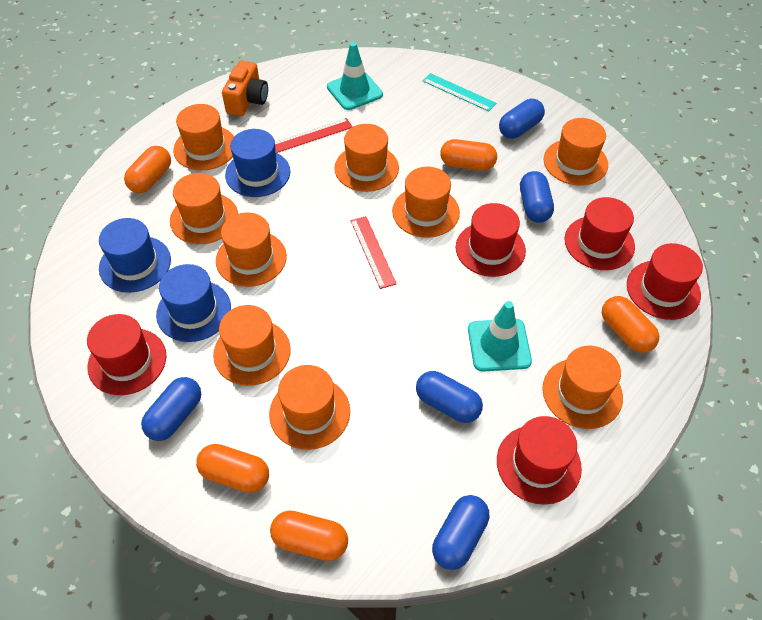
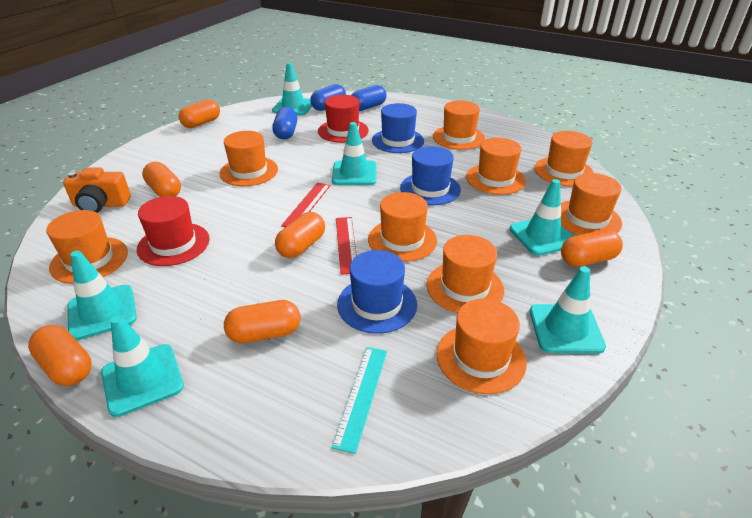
blue capsule: 5 -> 3
orange capsule: 5 -> 6
red hat: 5 -> 2
turquoise traffic cone: 2 -> 6

